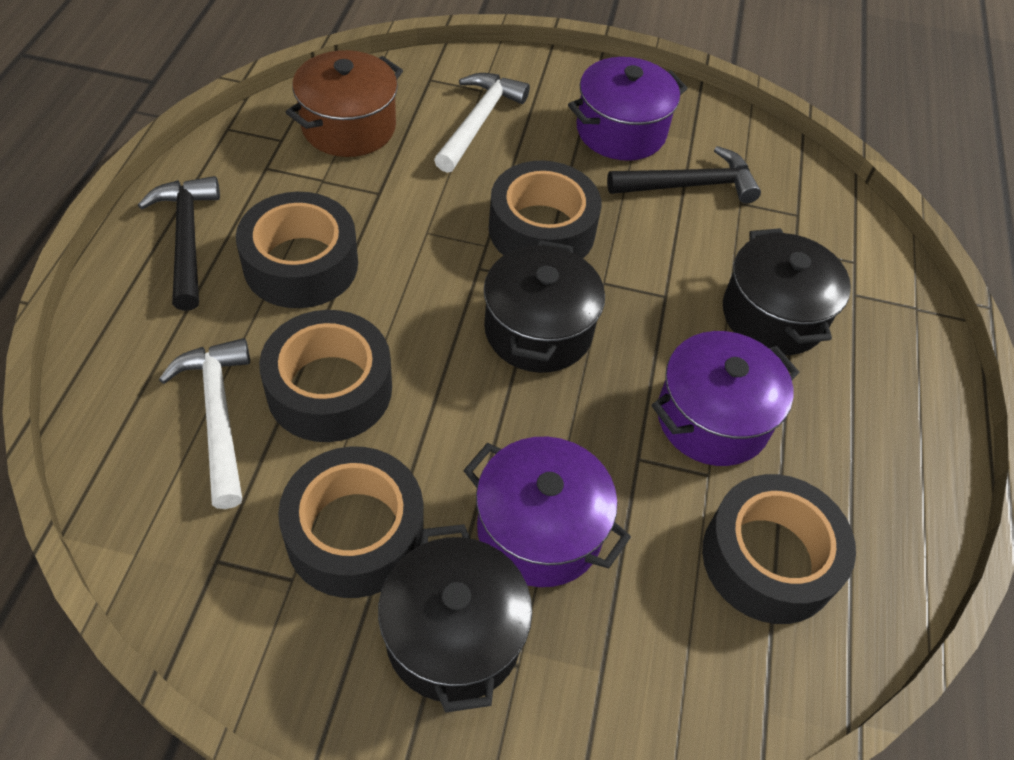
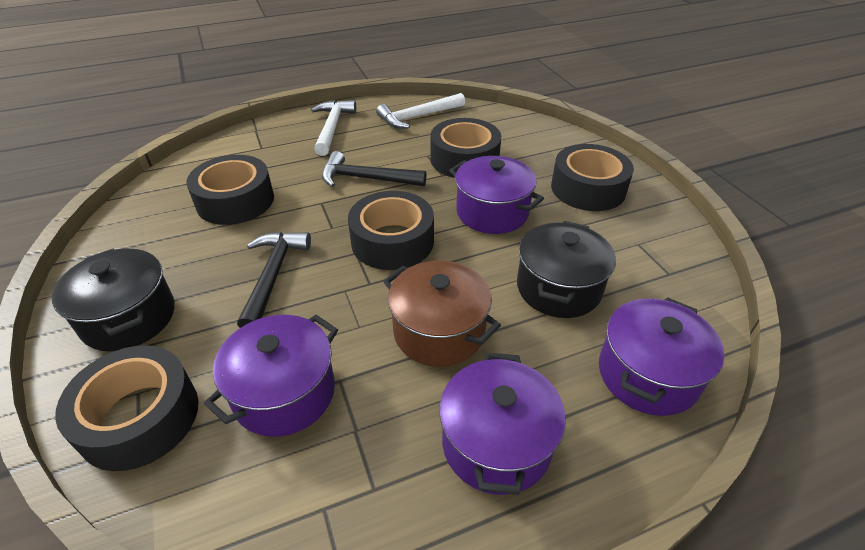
black pot: 3 -> 2
purple pot: 3 -> 4

